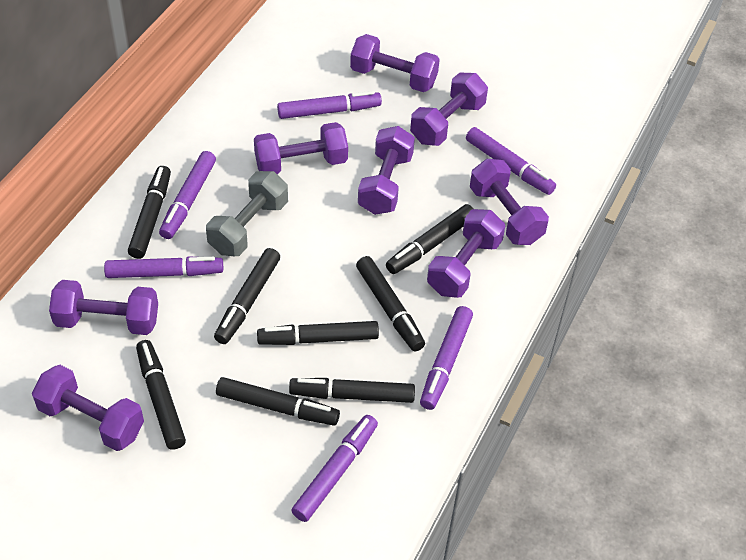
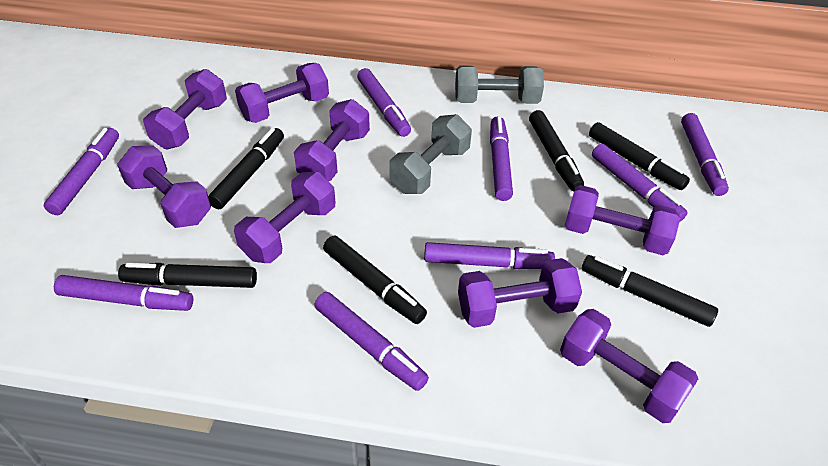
black marker: 8 -> 6
grey dumbbell: 1 -> 2
purple marker: 6 -> 8

